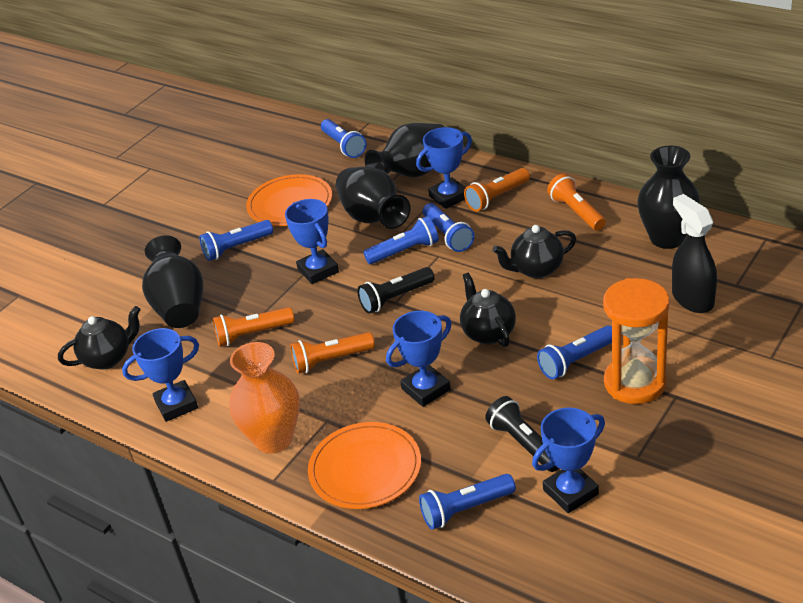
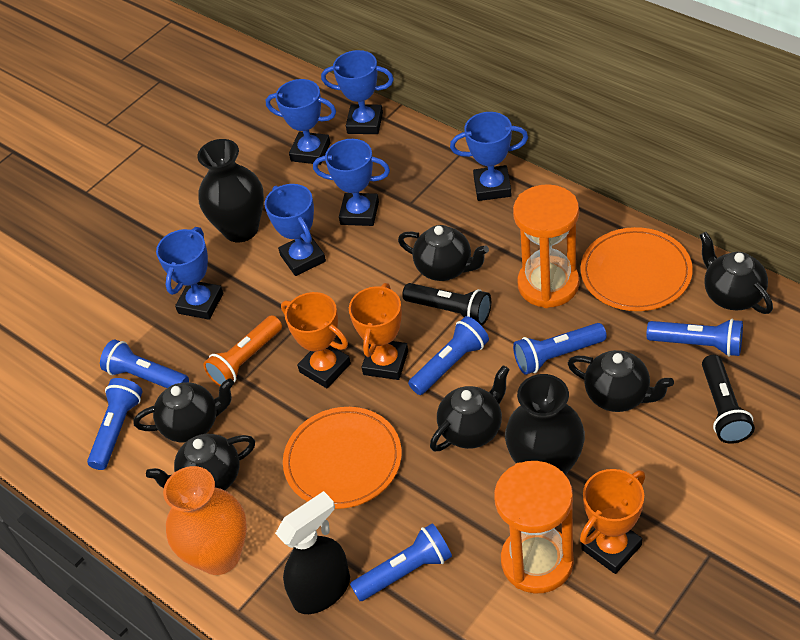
black teapot: 3 -> 6
black vase: 4 -> 2
blue trophy: 5 -> 6
orange flashlight: 4 -> 1
orange hourglass: 1 -> 2
orange trophy: 0 -> 3

